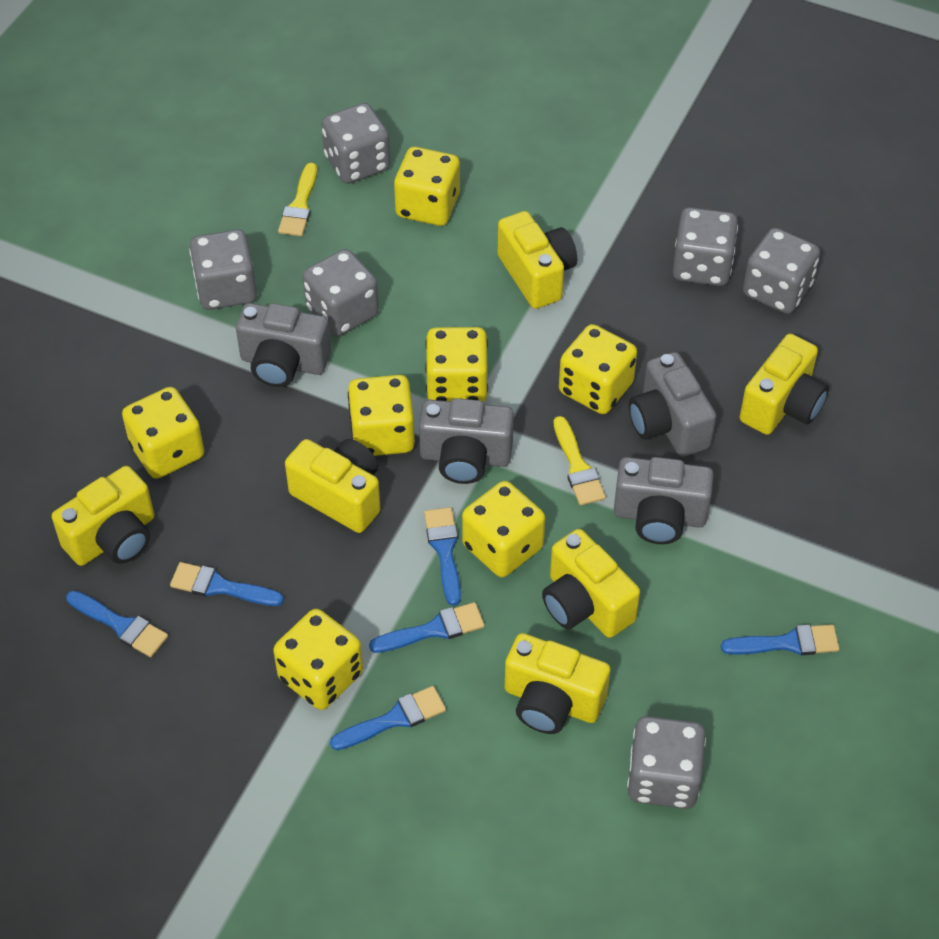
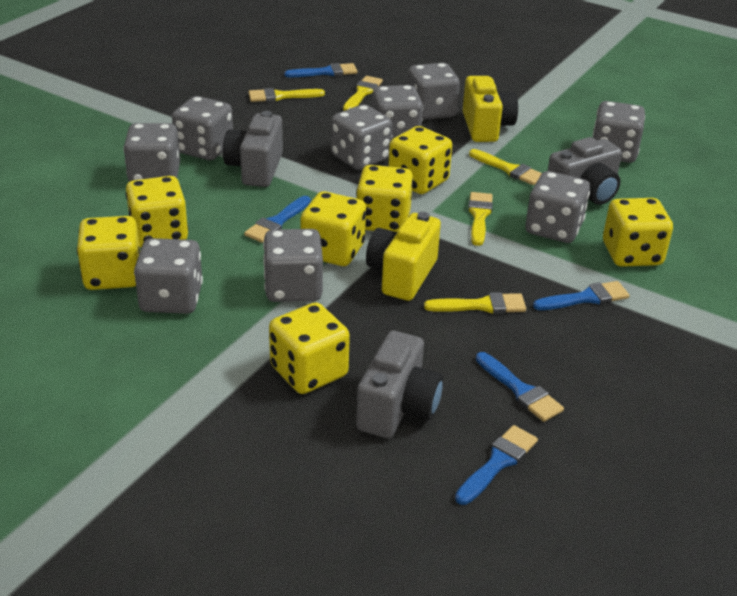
blue brush: 6 -> 5
grey camera: 4 -> 3
grey dice: 6 -> 9
yellow brush: 2 -> 5
yellow camera: 6 -> 2

